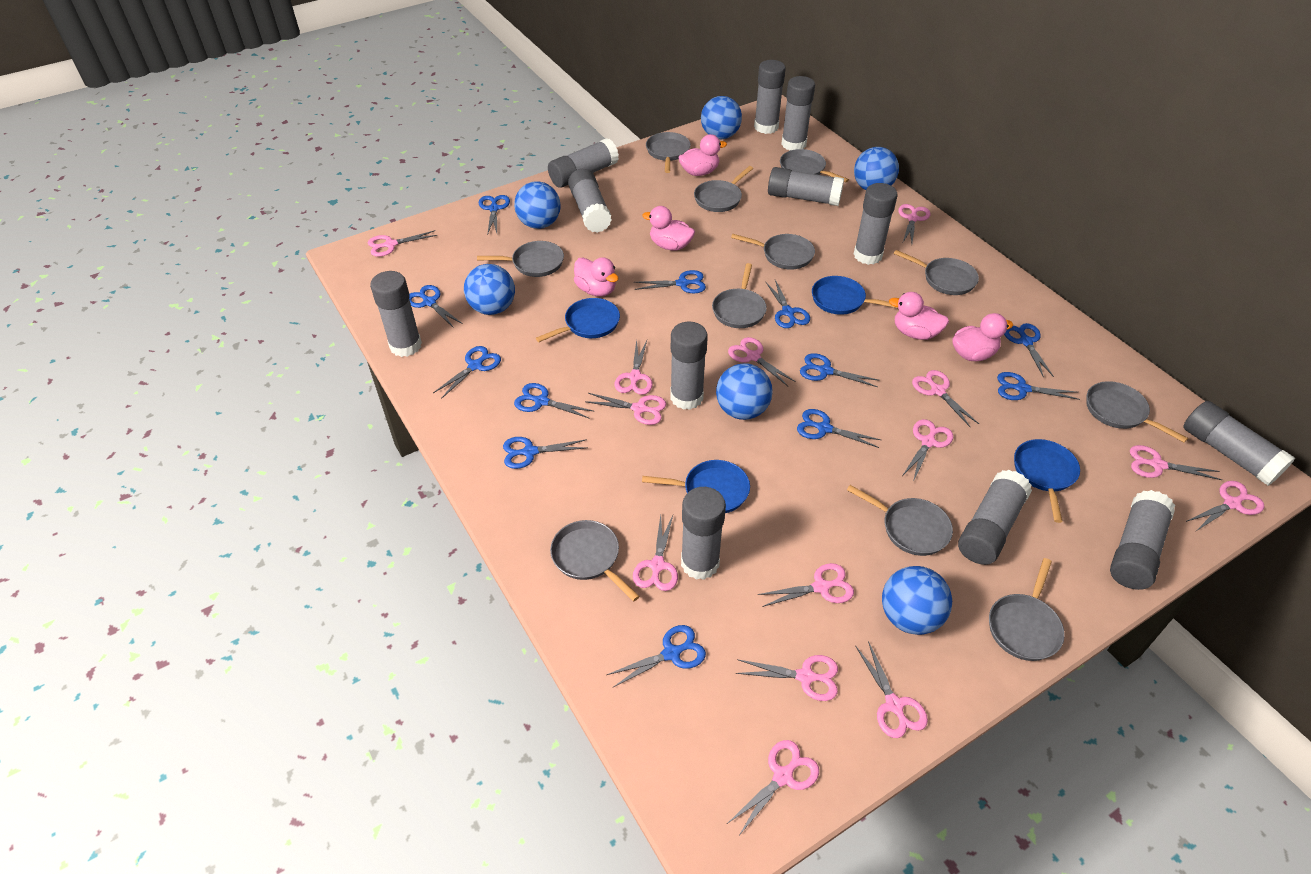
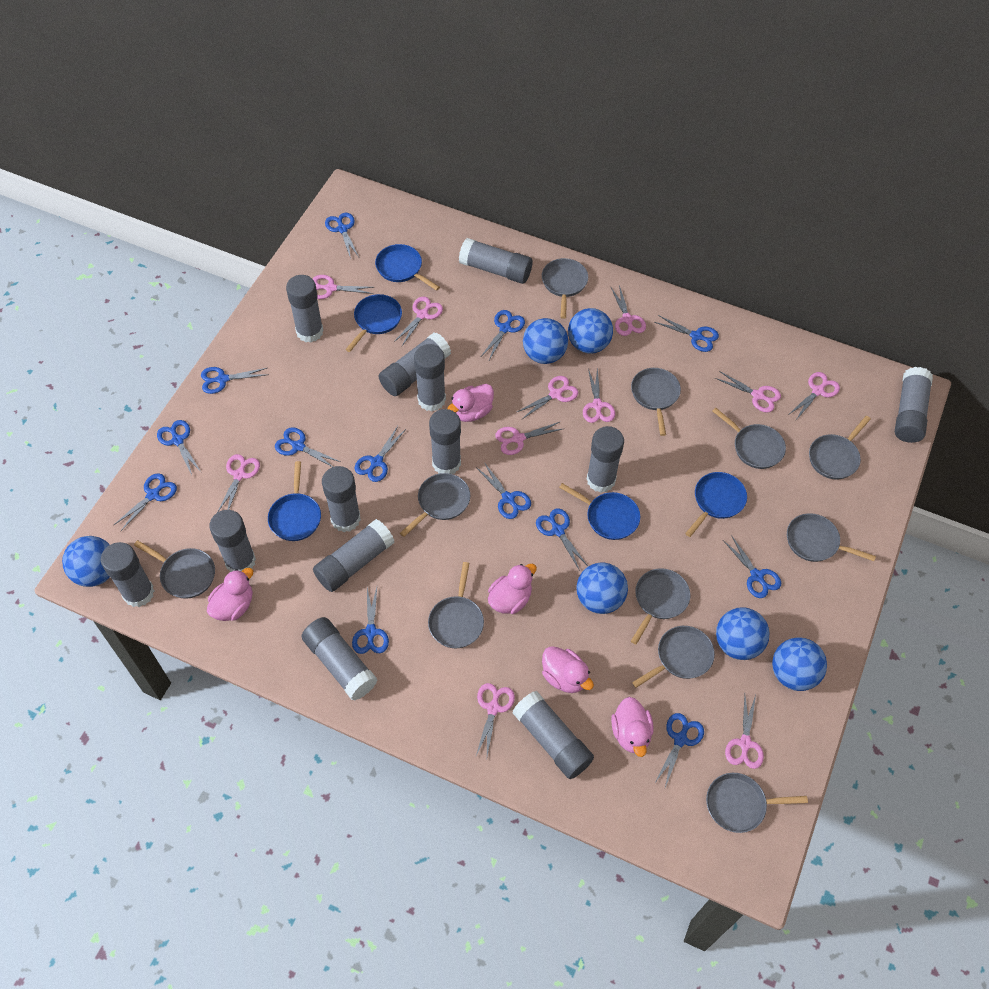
blue pan: 4 -> 5
blue scissors: 12 -> 13
grey glue stick: 12 -> 13
pink scissors: 14 -> 11

